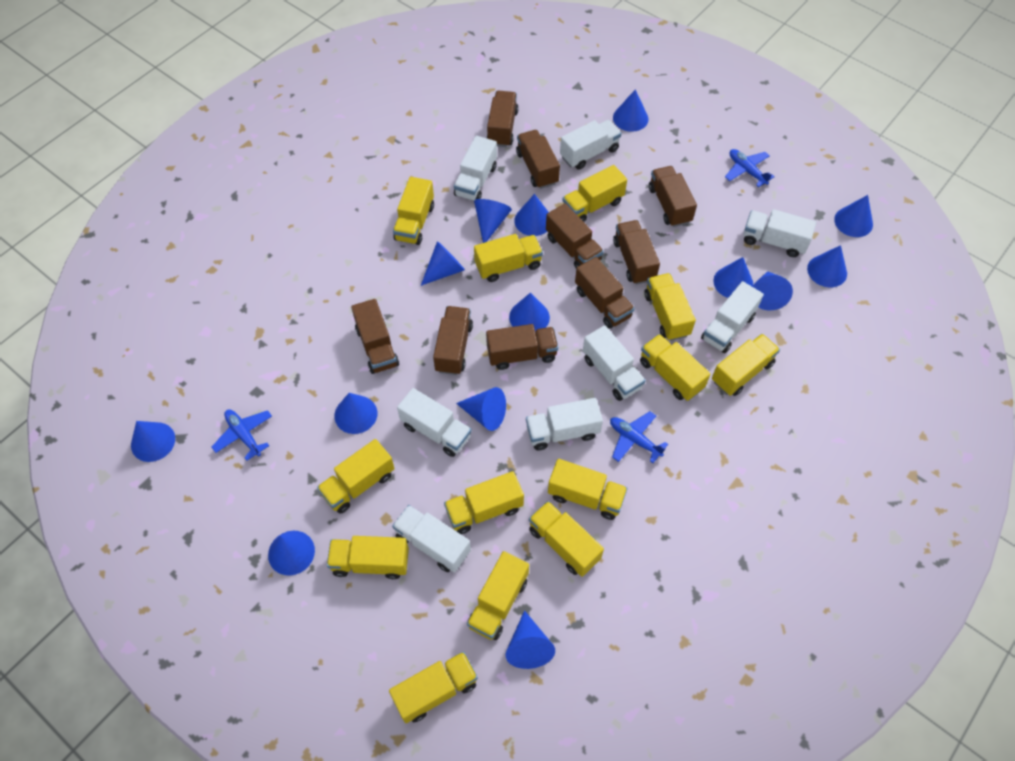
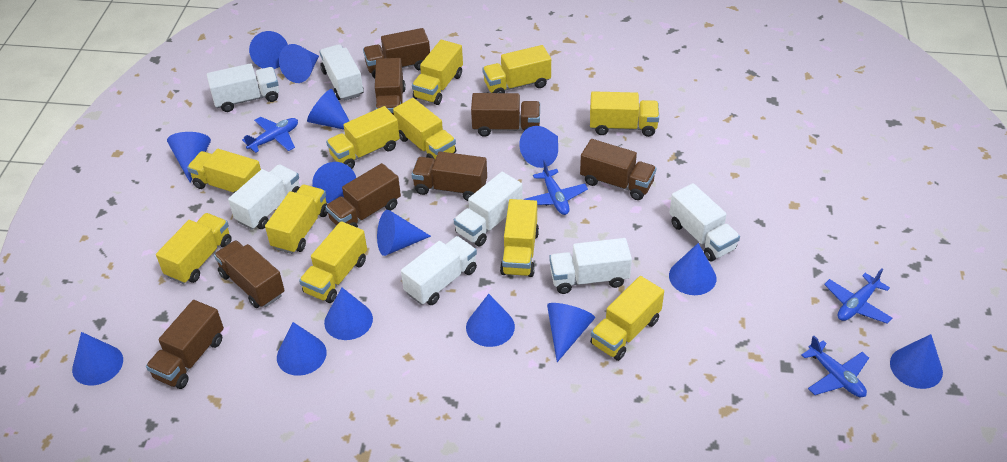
blue plane: 3 -> 4
brown truck: 9 -> 8
white truck: 8 -> 7
yellow truck: 13 -> 11

